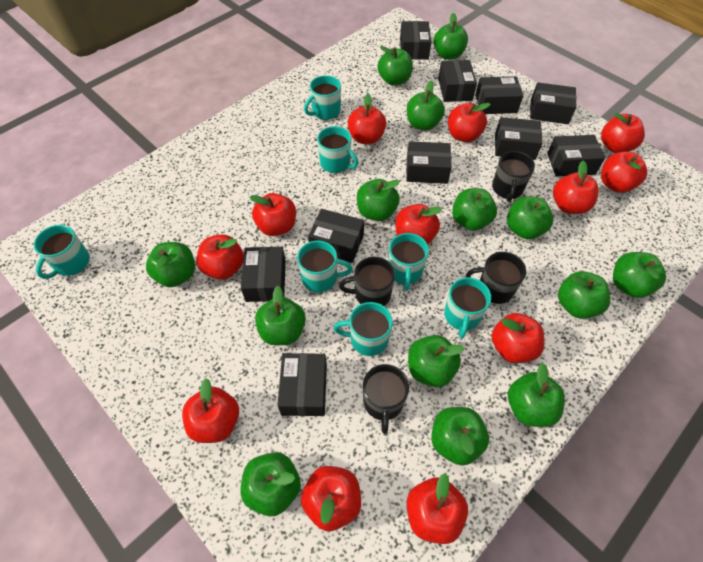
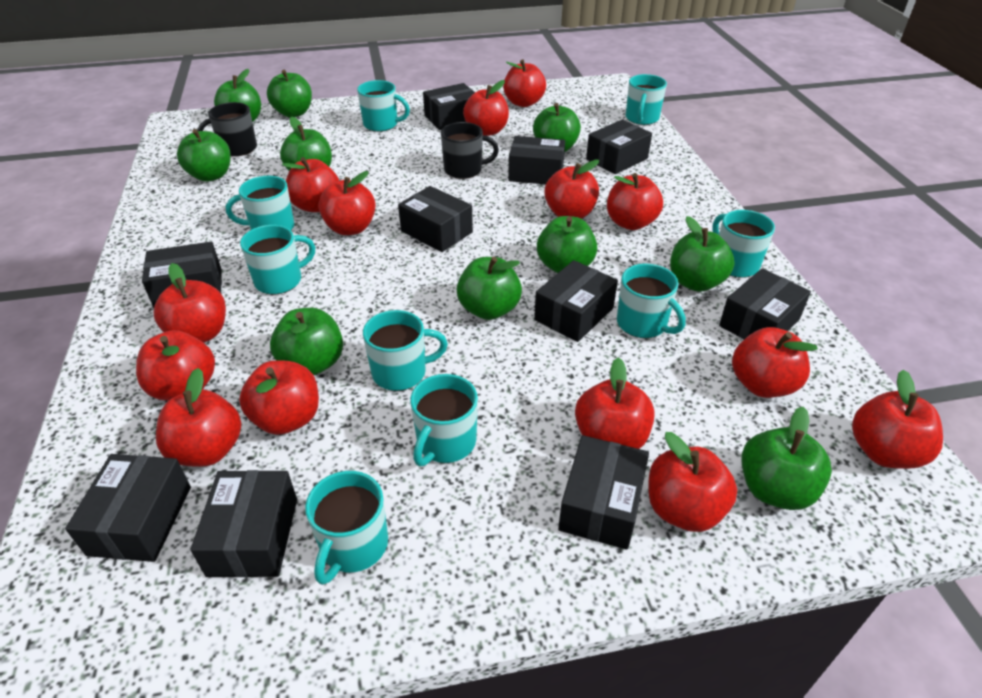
black mug: 4 -> 2
green apple: 14 -> 10
red apple: 12 -> 14
turquoise mug: 7 -> 9

